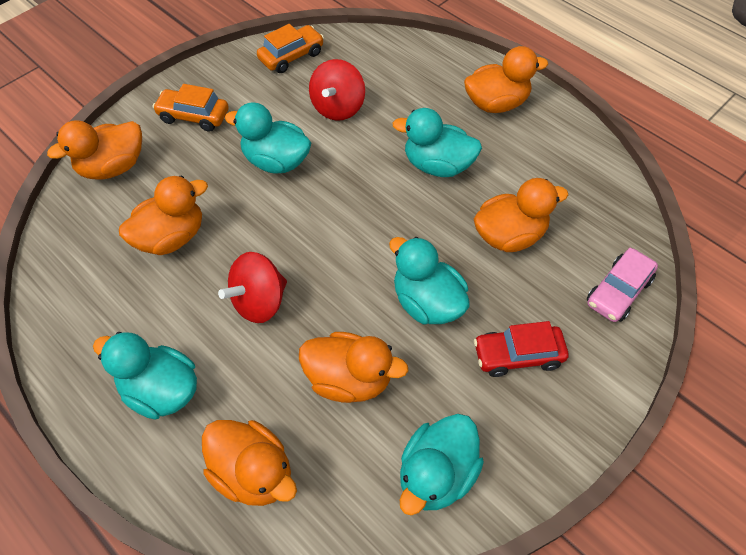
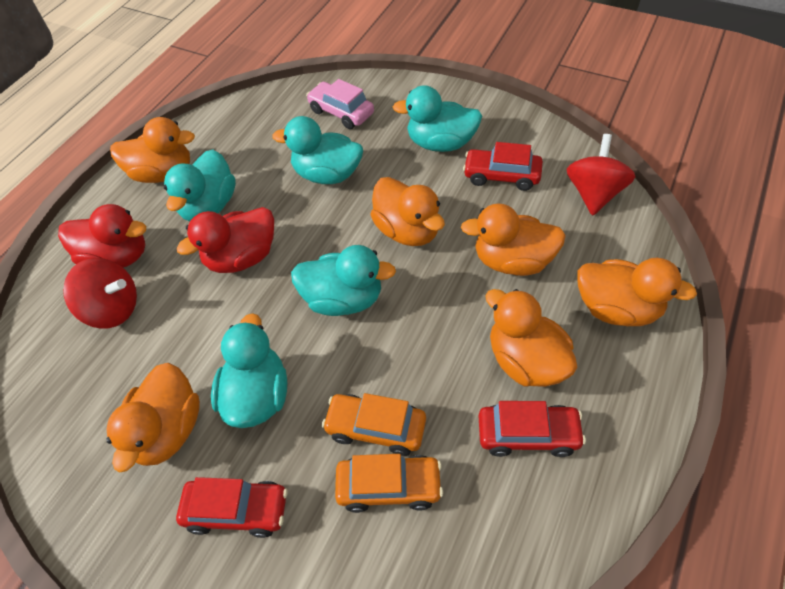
red car: 1 -> 3
red duck: 0 -> 2

